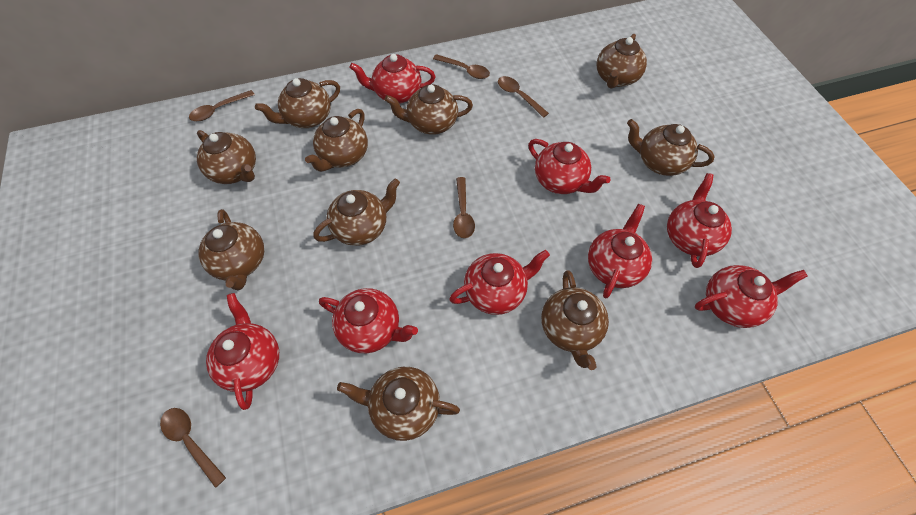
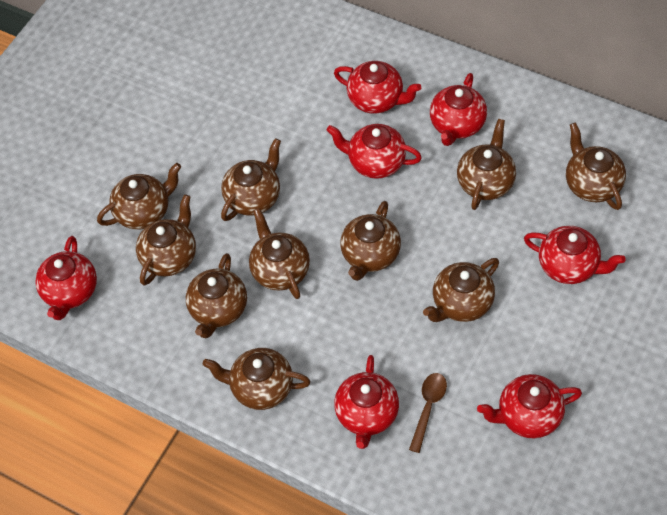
brown spoon: 5 -> 1
red teapot: 8 -> 7

